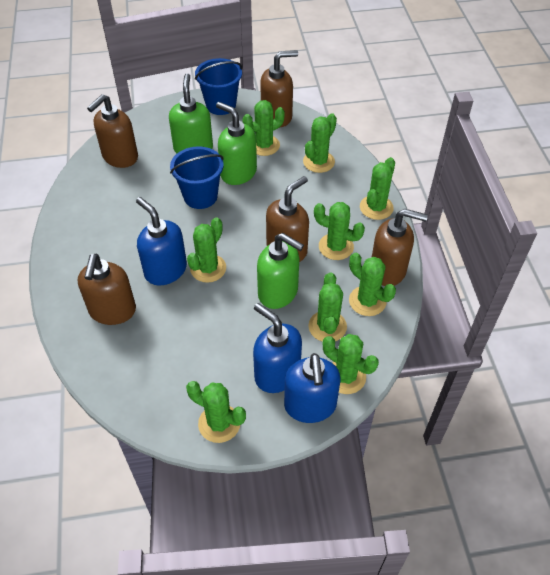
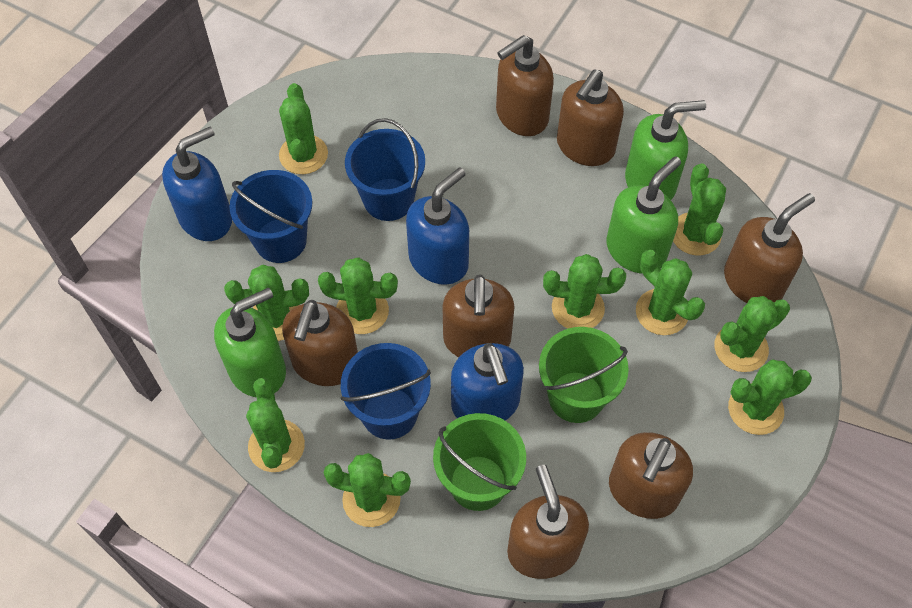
blue bucket: 2 -> 3
brown soap dispenser: 5 -> 7
green bucket: 0 -> 2
green cactus: 9 -> 10

